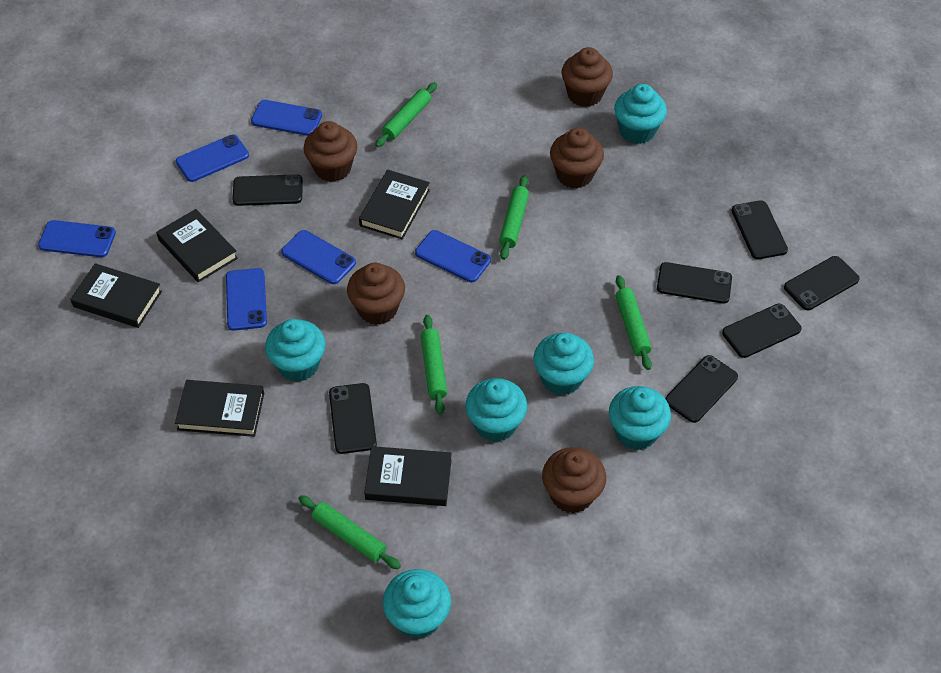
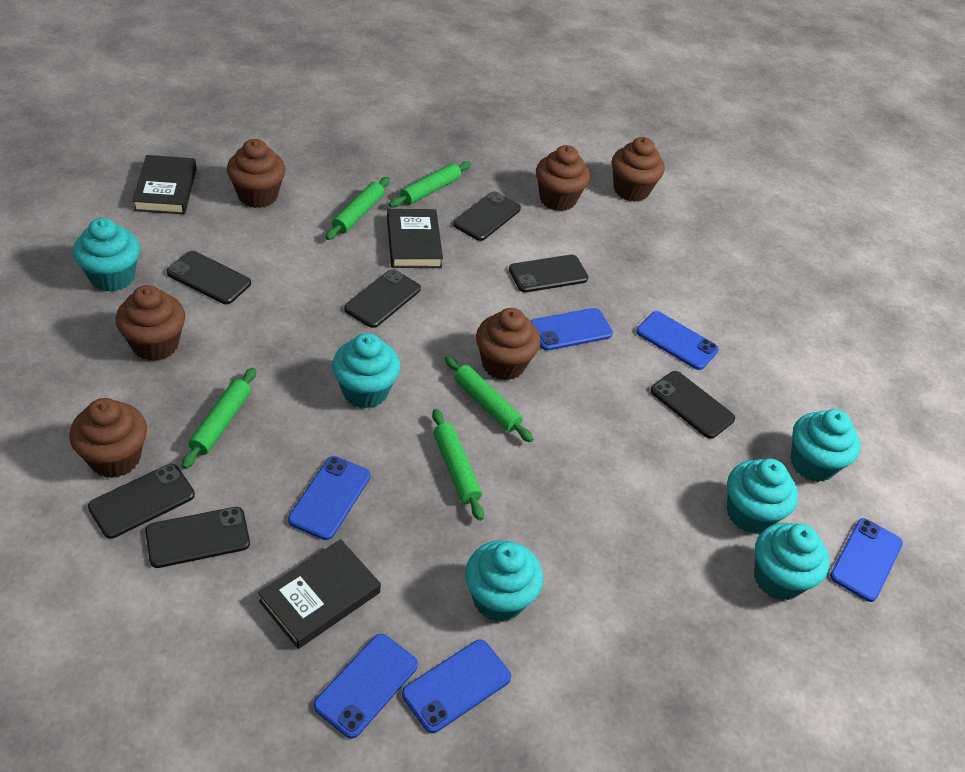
black book: 5 -> 3
brown cupcake: 5 -> 6

